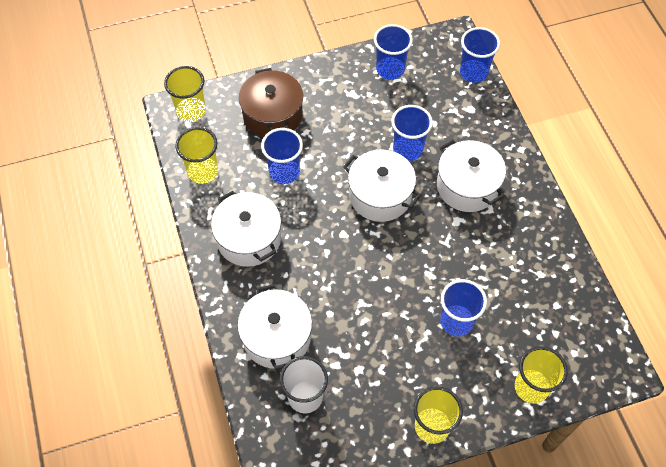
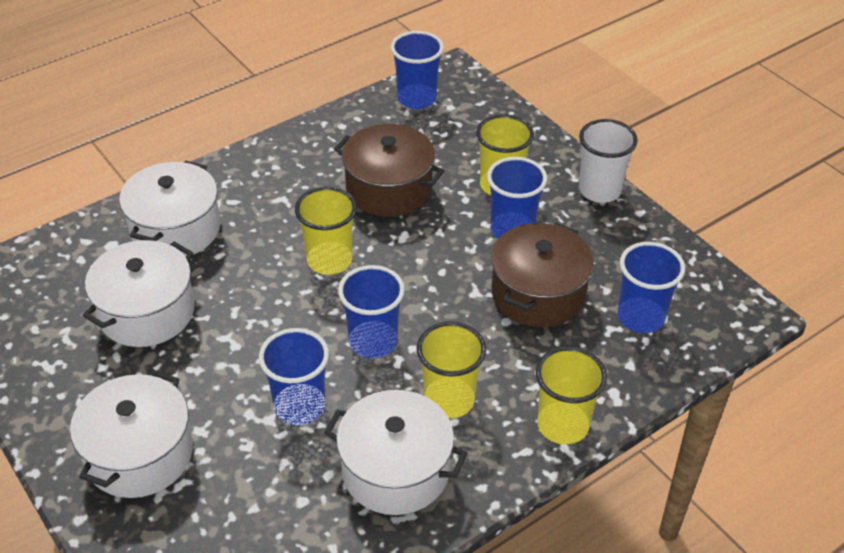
brown pot: 1 -> 2

